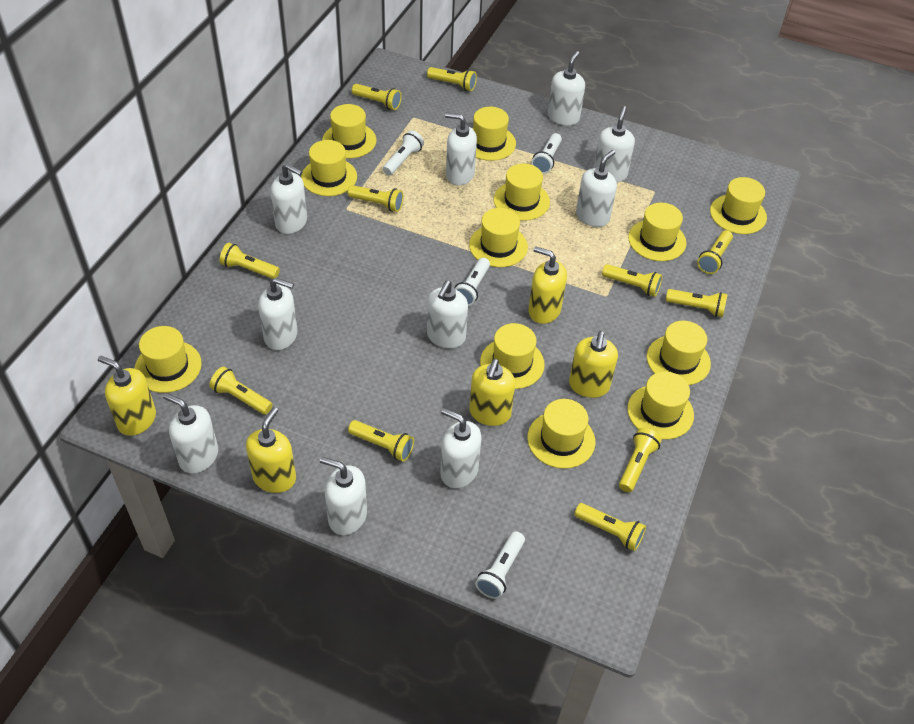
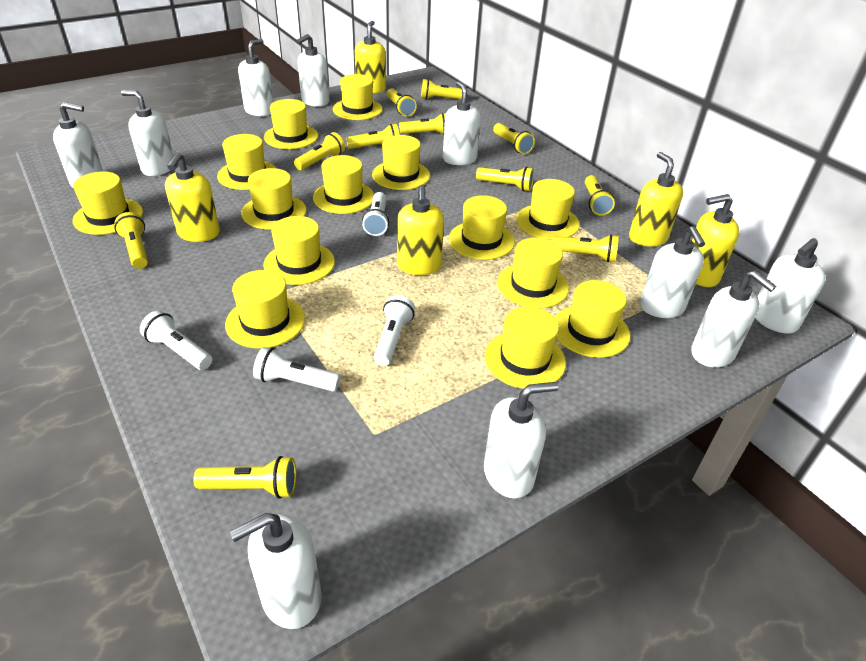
yellow hat: 12 -> 14

